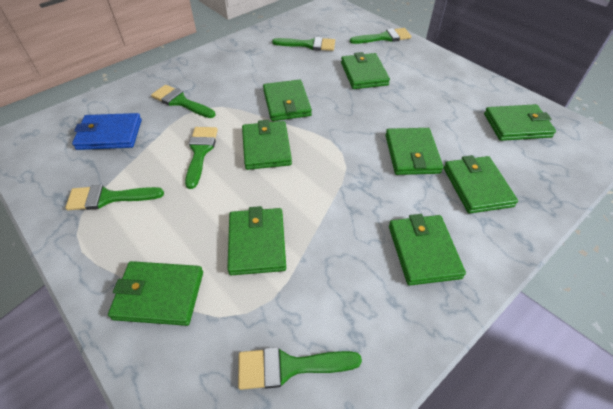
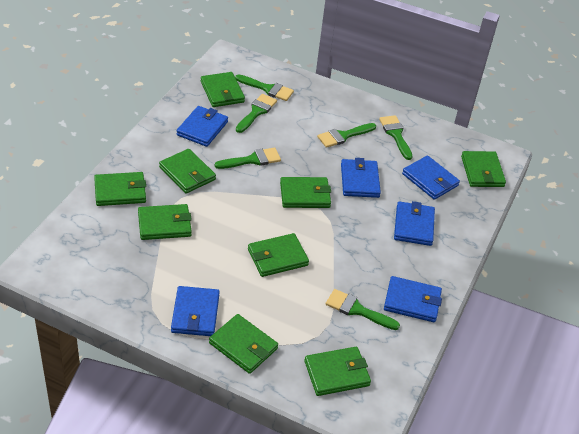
blue wallet: 1 -> 6

